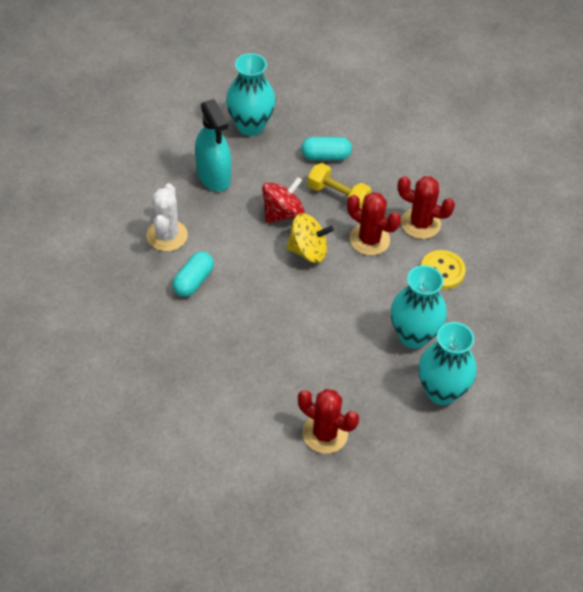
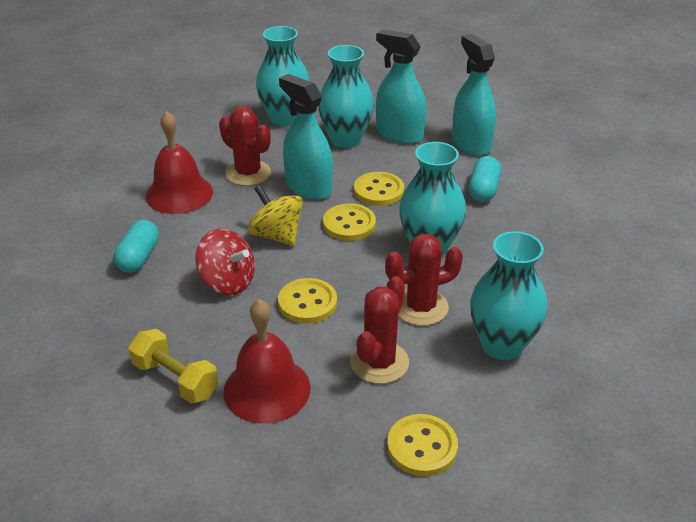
red bell: 0 -> 2
turquoise spray bottle: 1 -> 3
turquoise vase: 3 -> 4
white cactus: 1 -> 0
yellow button: 1 -> 4

